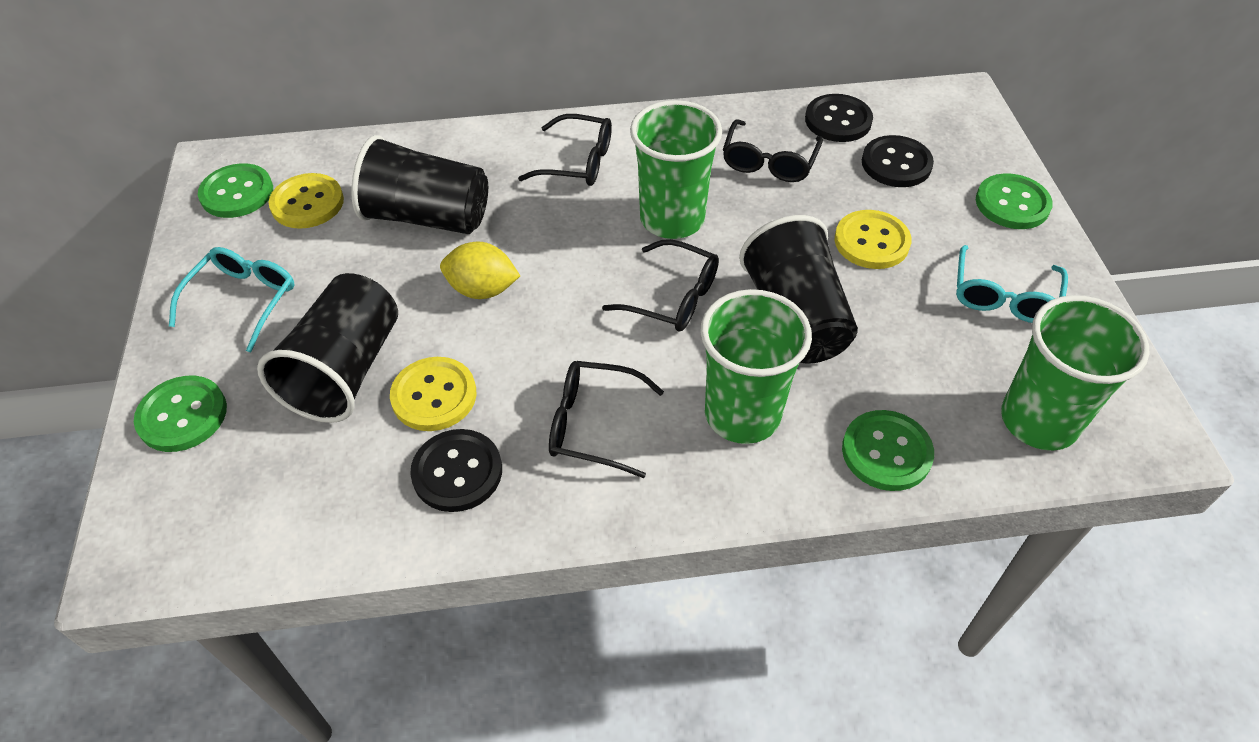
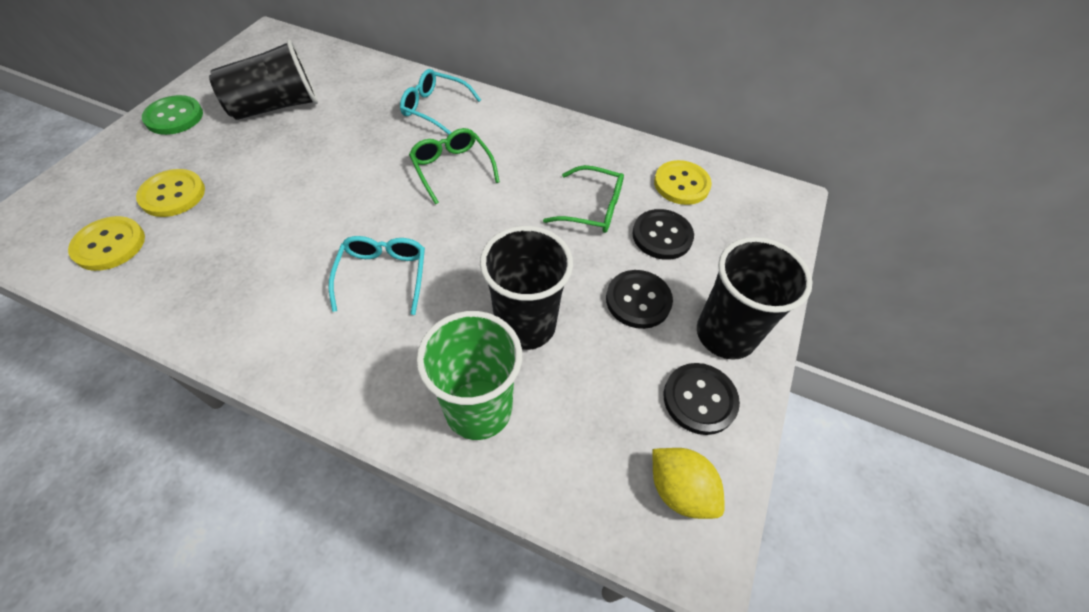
black glasses: 4 -> 0
green button: 4 -> 1
green cup: 3 -> 1
green glasses: 0 -> 2

